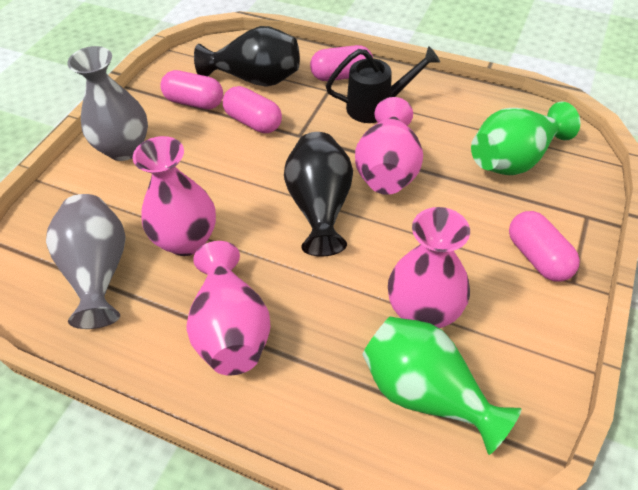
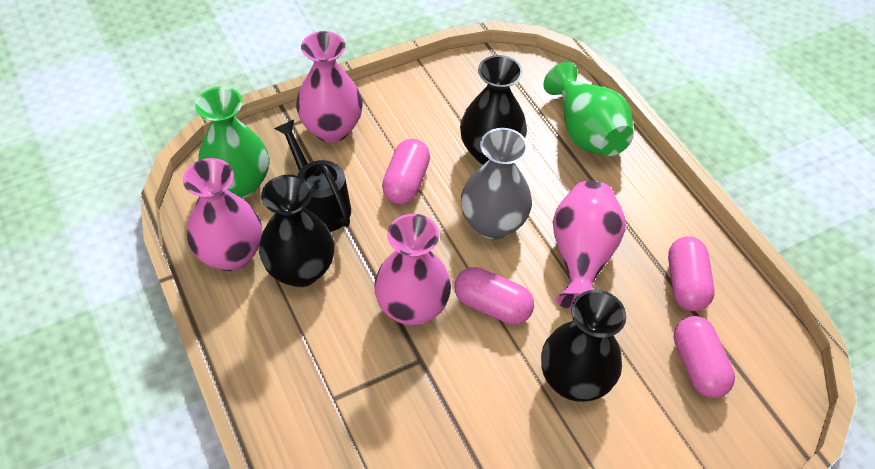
black vase: 2 -> 3
grey vase: 2 -> 1

